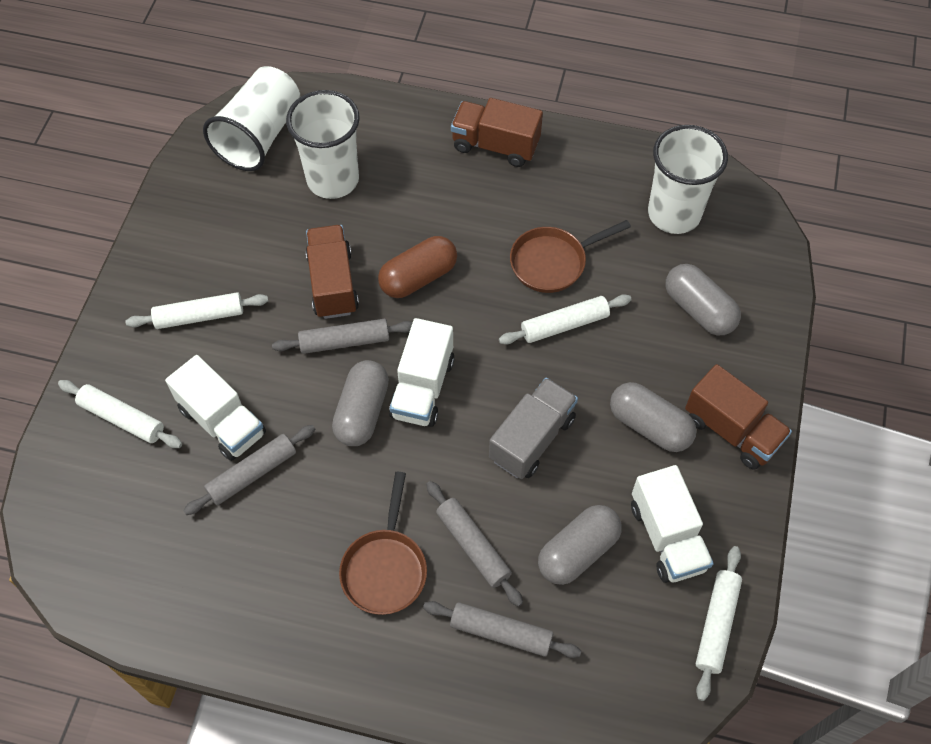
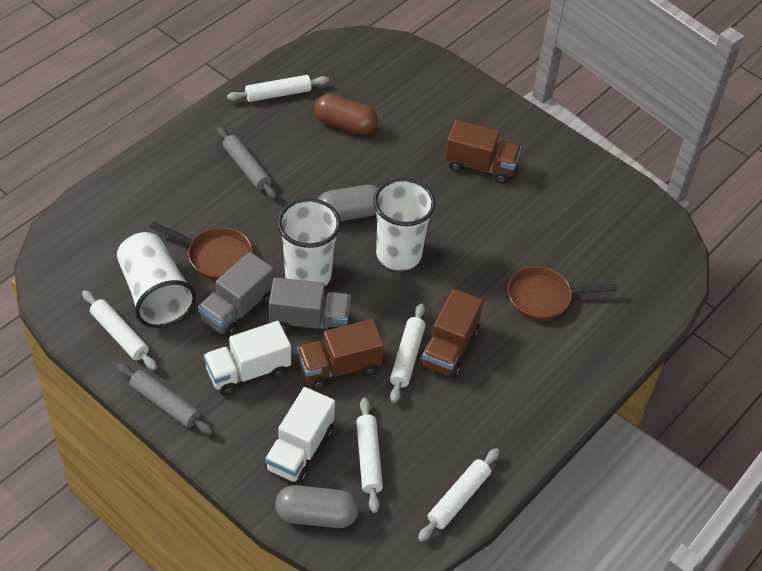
grey capsule: 4 -> 2
grey rolling pin: 4 -> 2
grey truck: 1 -> 2
white rolling pin: 4 -> 5
white truck: 3 -> 2

